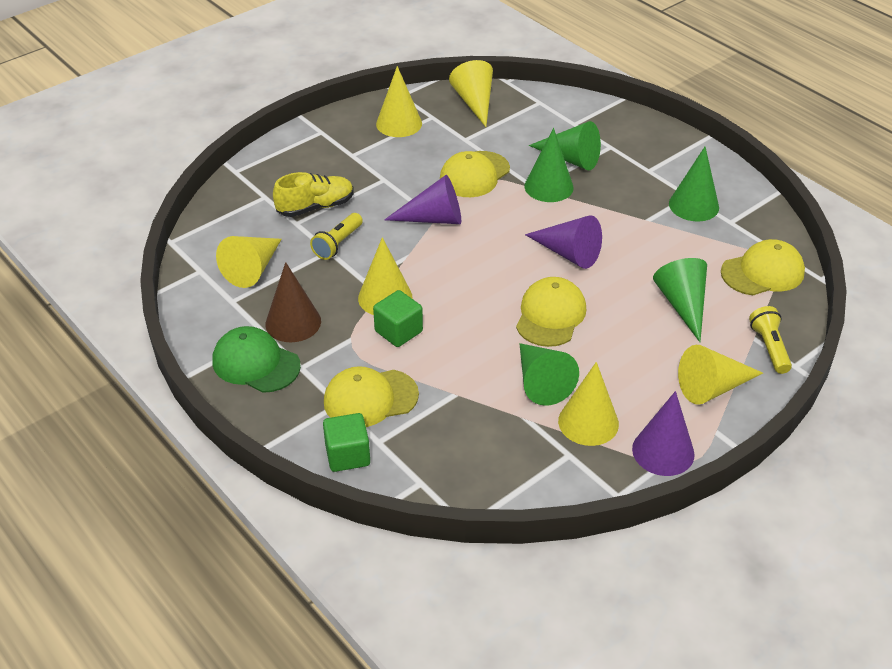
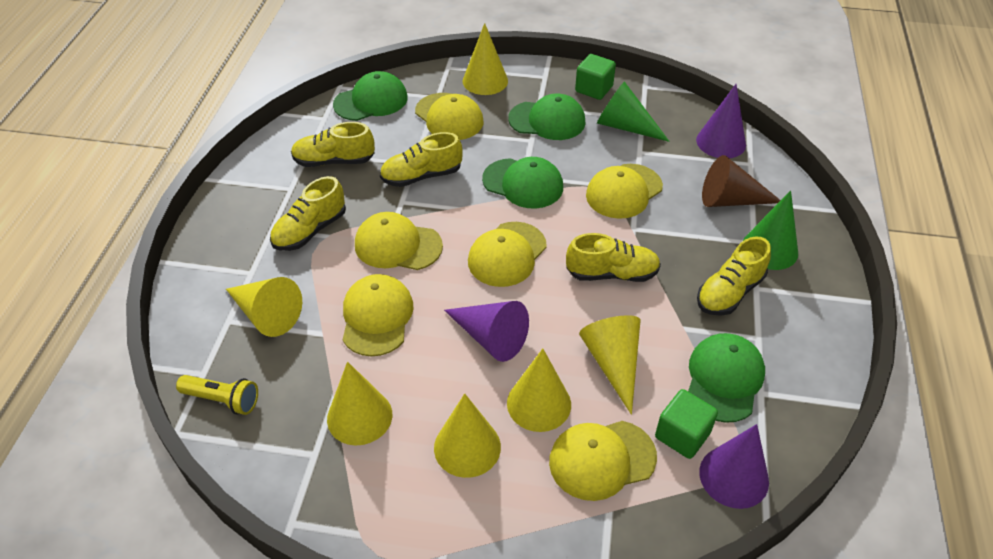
green cap: 1 -> 4
green cone: 5 -> 2
yellow cap: 4 -> 6
yellow flashlight: 2 -> 1
yellow shoe: 1 -> 5

